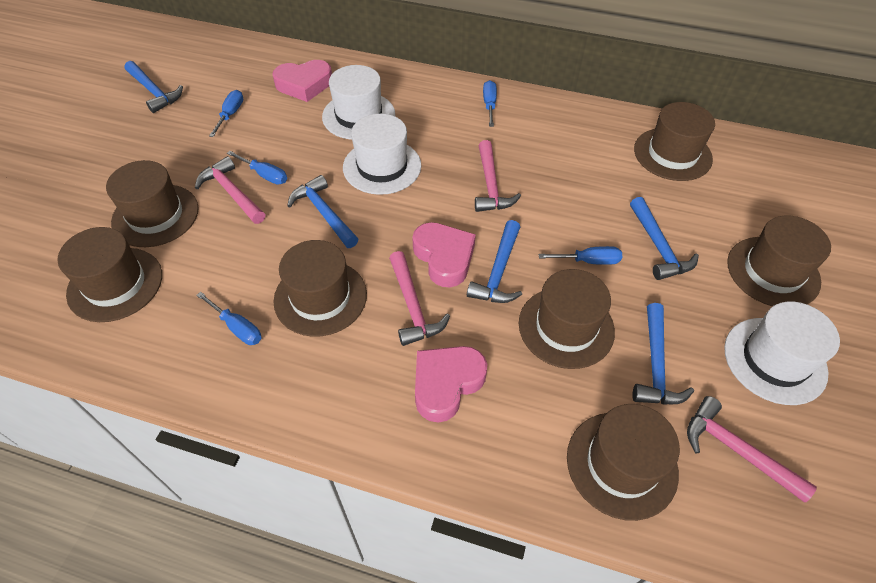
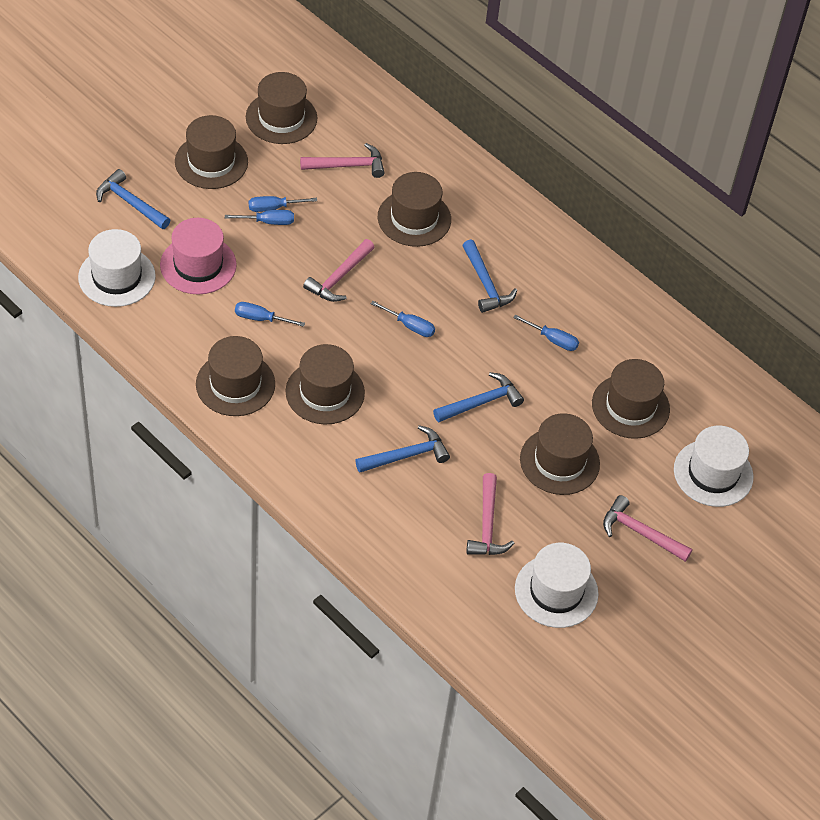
blue hammer: 5 -> 4
pink hat: 0 -> 1
pink heart: 3 -> 0

